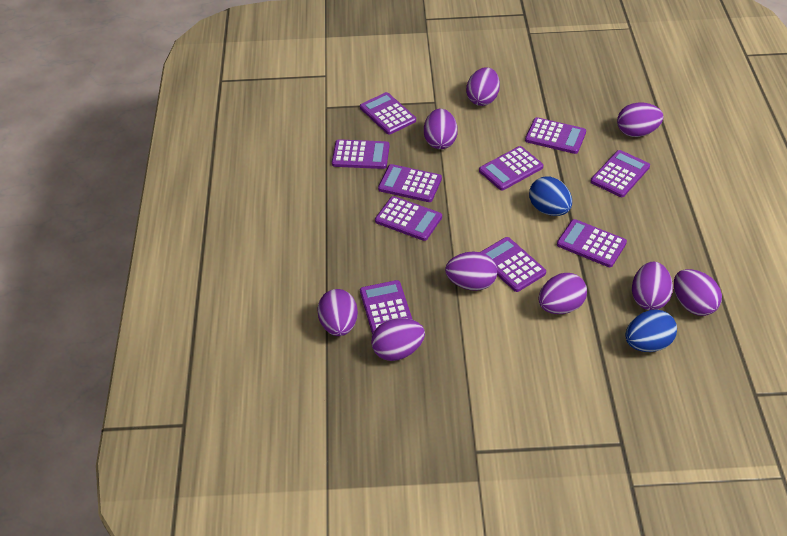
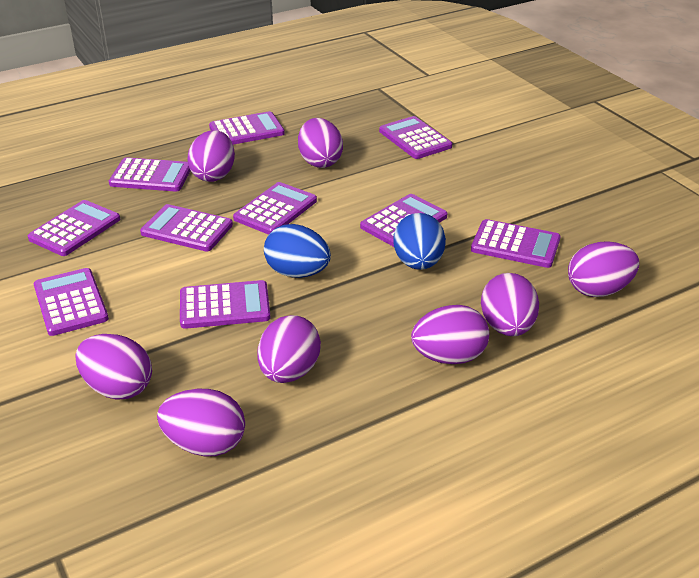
purple egg: 9 -> 8

